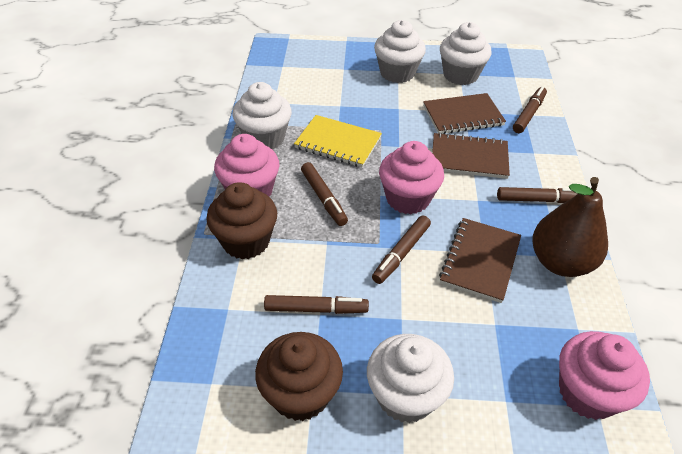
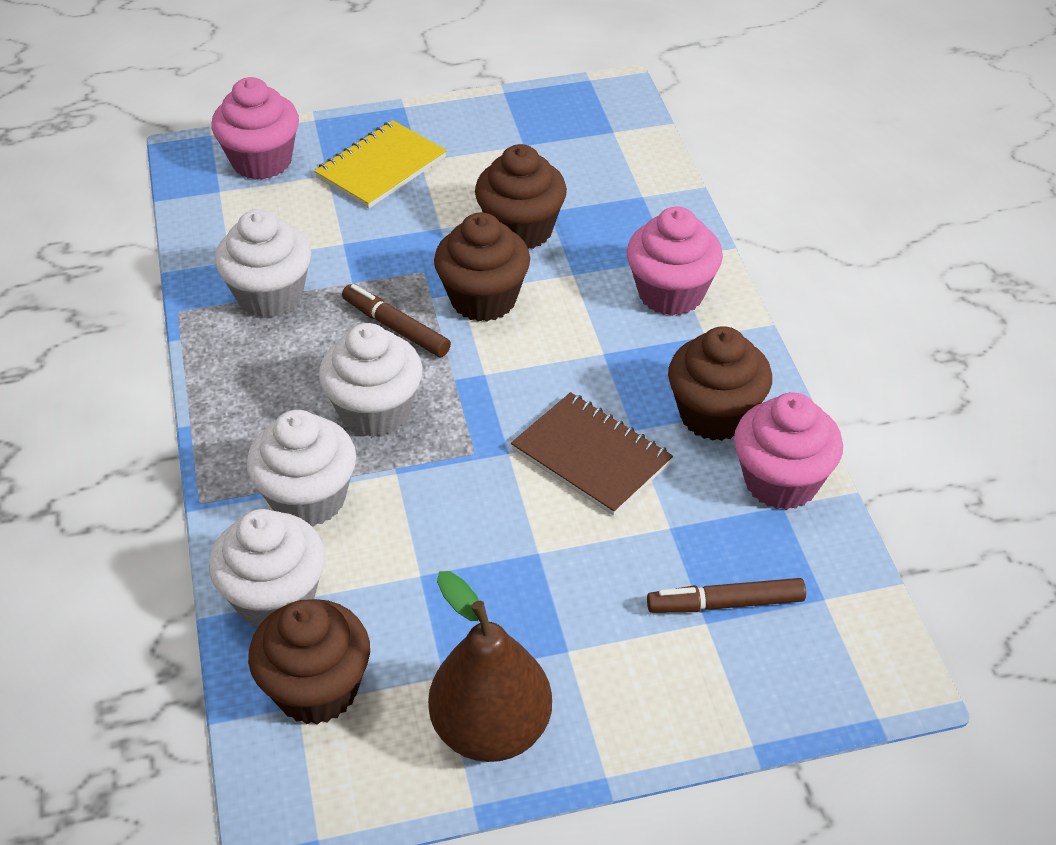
brown cupcake: 2 -> 4
brown marker: 5 -> 2
brown notebook: 3 -> 1

